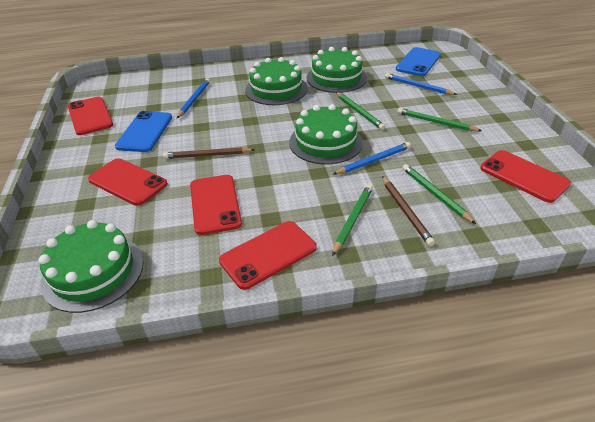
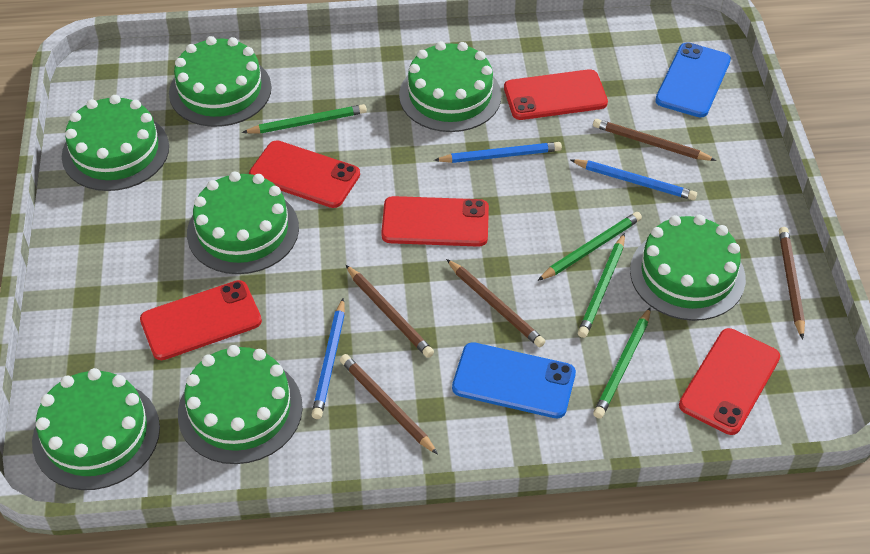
brown pencil: 2 -> 5
green cake: 4 -> 7

